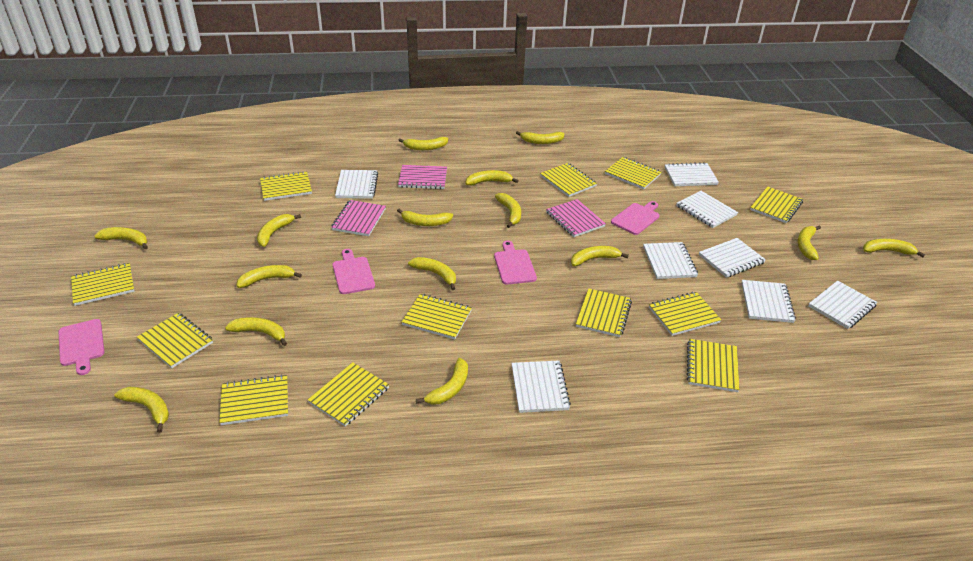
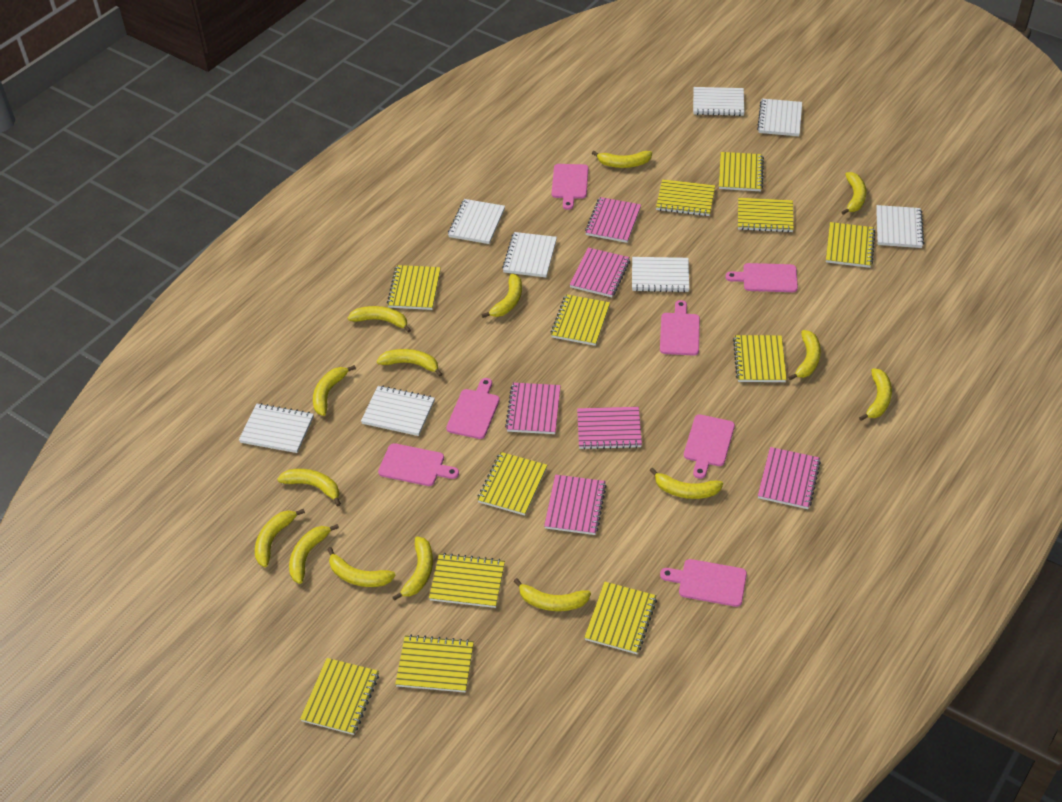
pink cutting board: 4 -> 7
pink notebook: 3 -> 6

